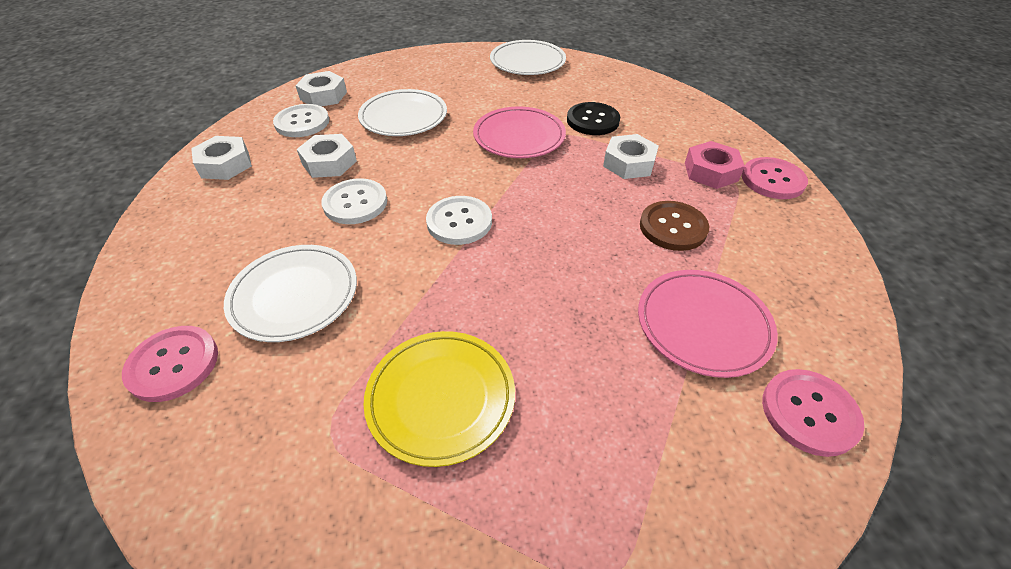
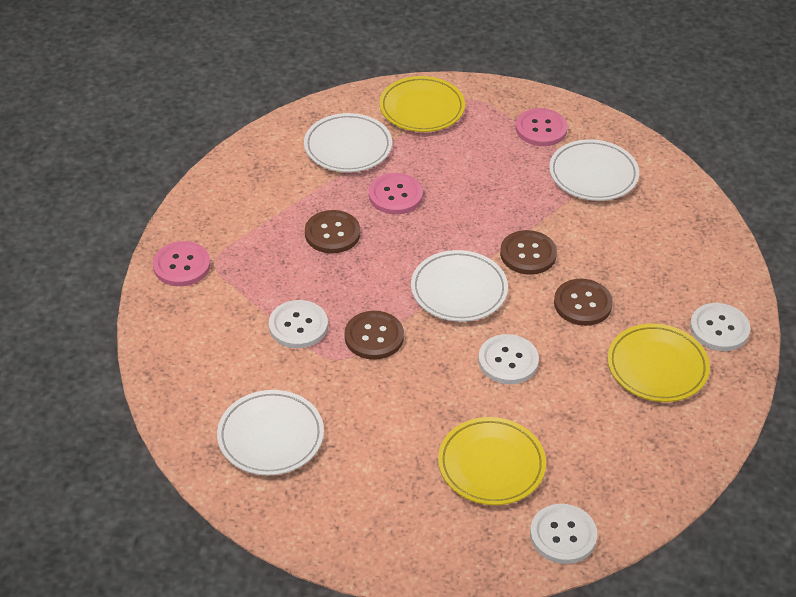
black button: 1 -> 0
brown button: 1 -> 4
pink nut: 1 -> 0
pink plate: 2 -> 0
white button: 3 -> 4
white nut: 4 -> 0
white plate: 3 -> 4
yellow plate: 1 -> 3

